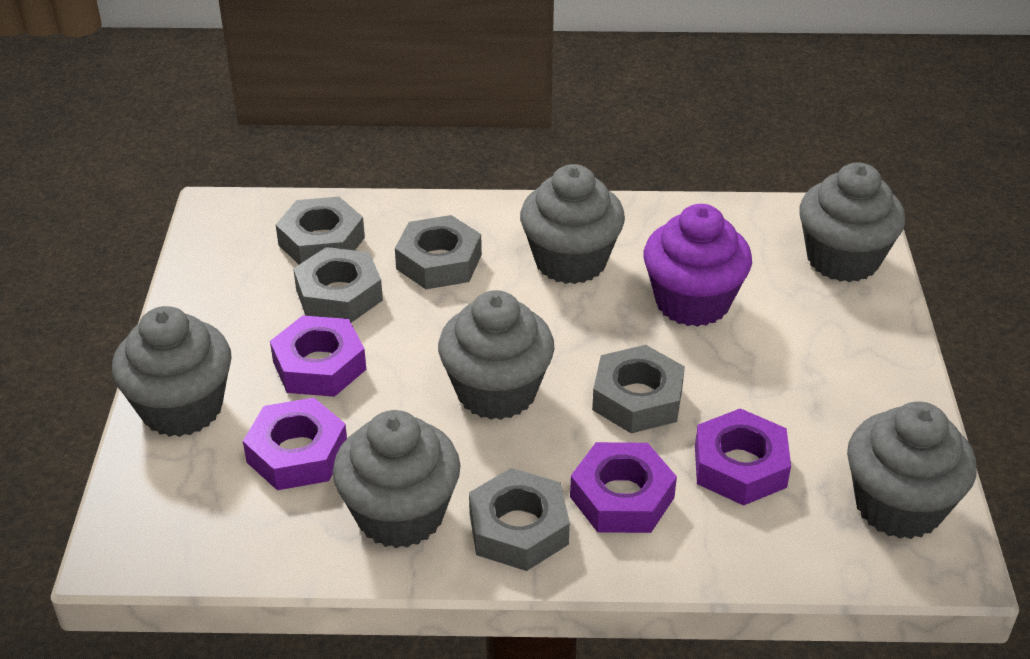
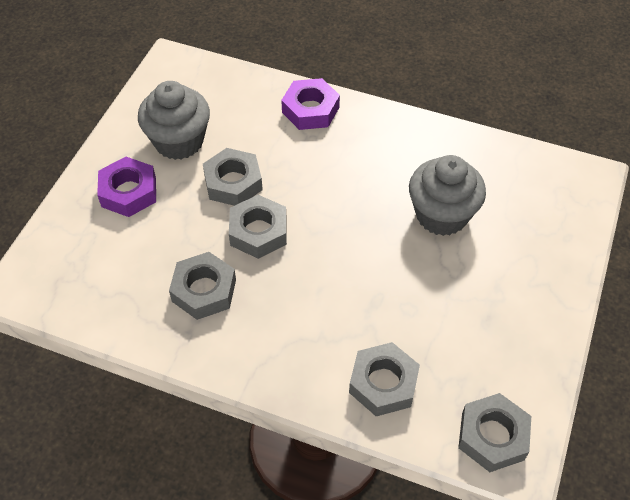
grey cupcake: 6 -> 2
purple cupcake: 1 -> 0
purple nut: 4 -> 2

